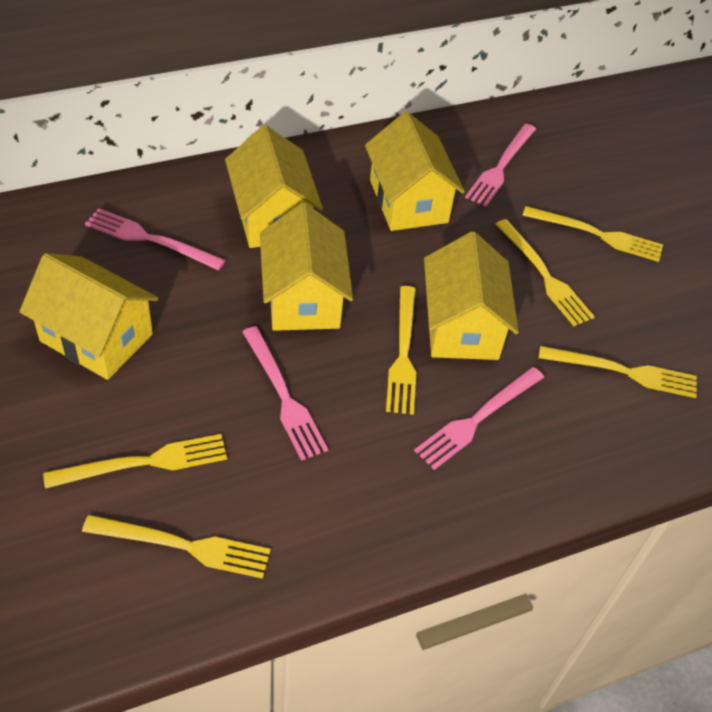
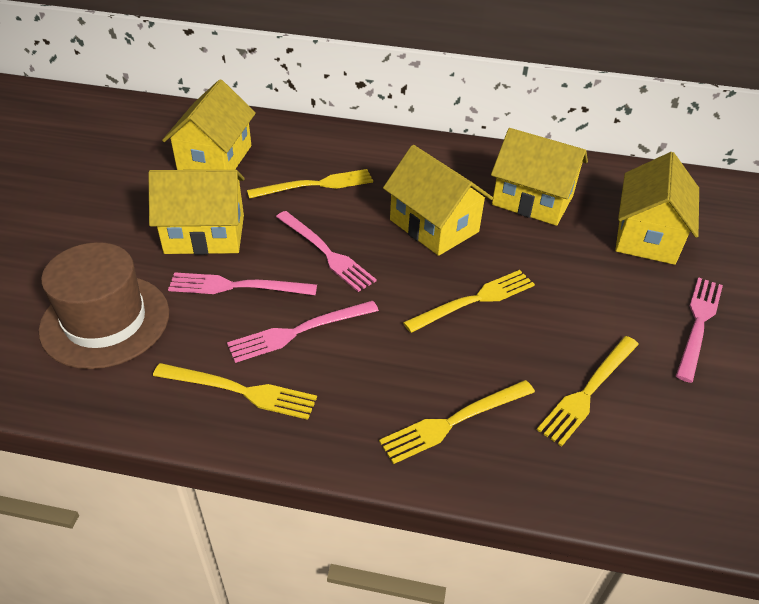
brown hat: 0 -> 1
yellow fork: 6 -> 5

